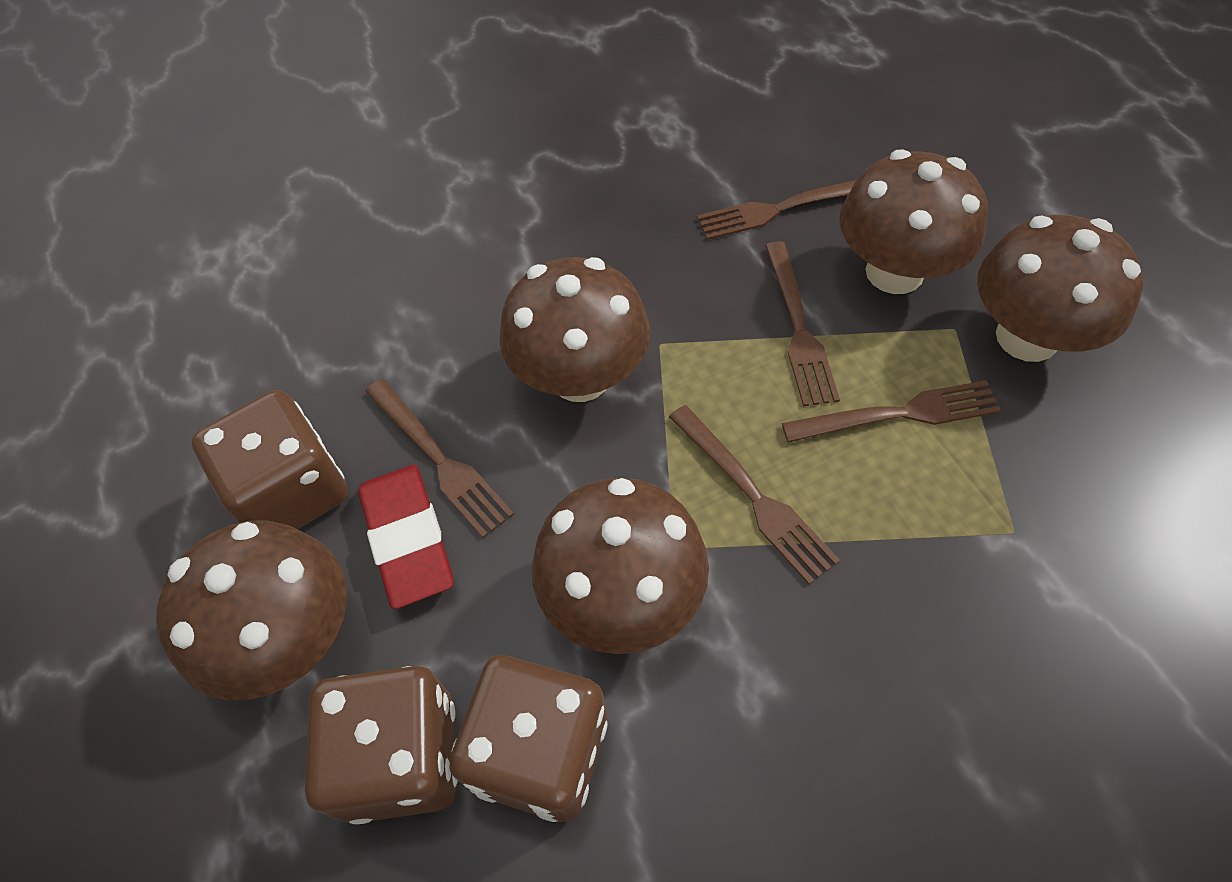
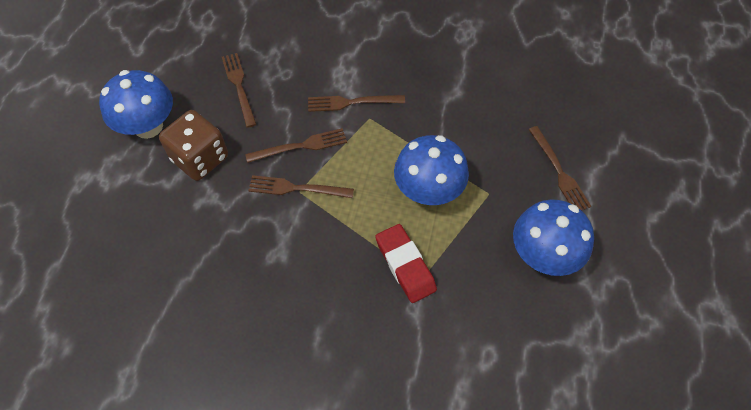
blue mushroom: 0 -> 3
brown dice: 3 -> 1
brown mushroom: 5 -> 0

